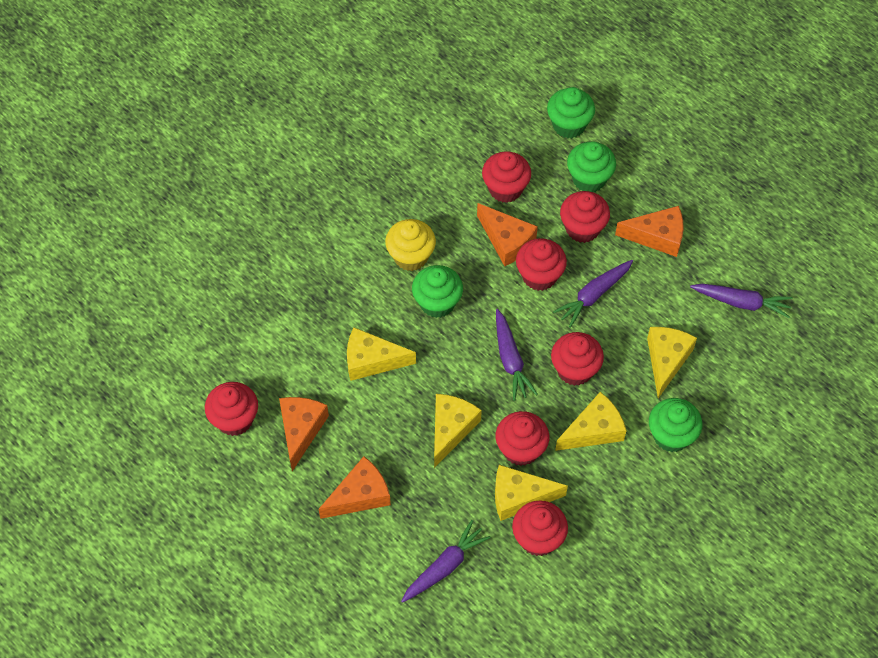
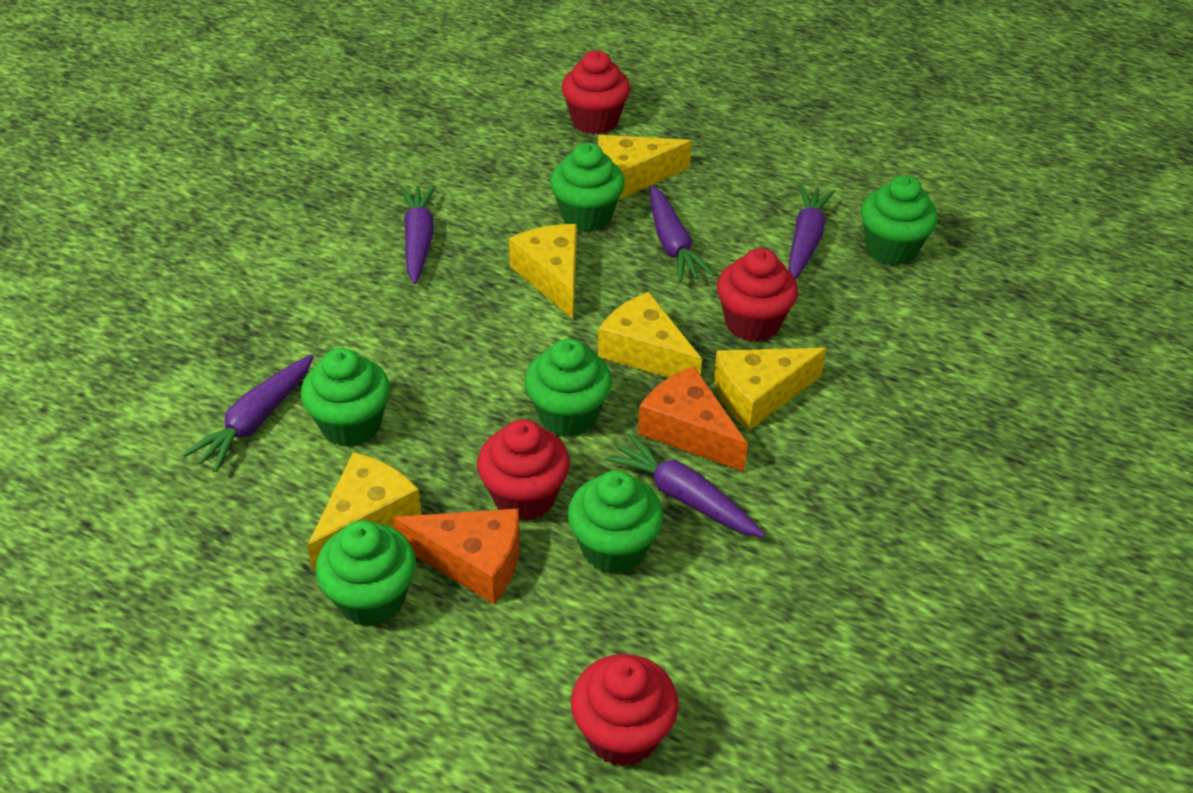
green cupcake: 4 -> 6
orange cheese: 4 -> 2
purple carrot: 4 -> 5
red cupcake: 7 -> 4
yellow cupcake: 1 -> 0

